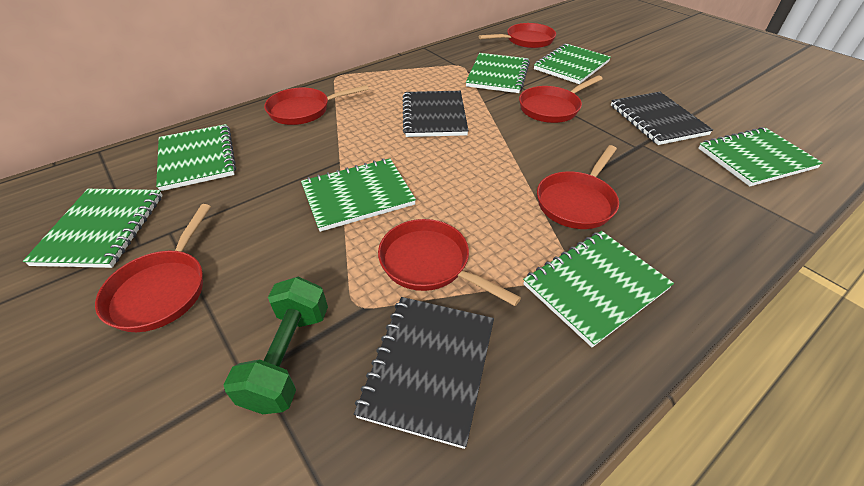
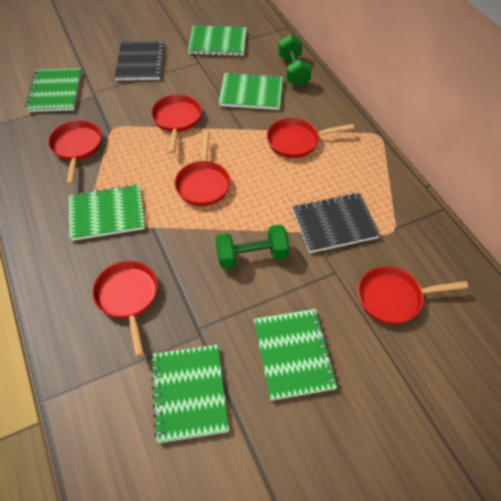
black notebook: 3 -> 2
green dumbbell: 1 -> 2
green notebook: 7 -> 6

